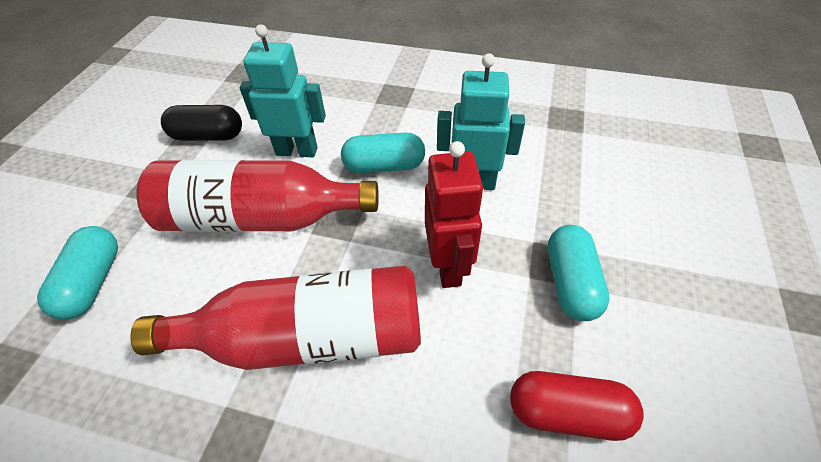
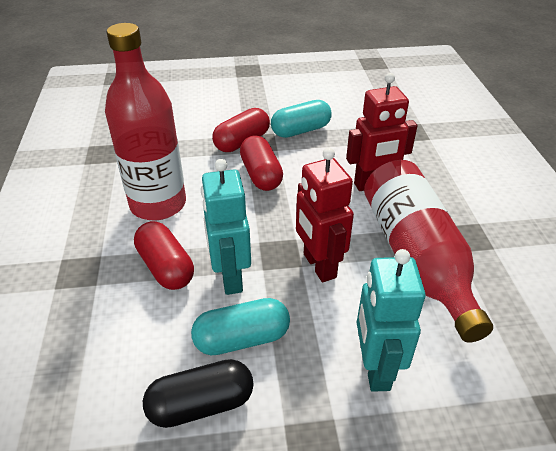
red capsule: 1 -> 3
red robot: 1 -> 2
turquoise capsule: 3 -> 2

